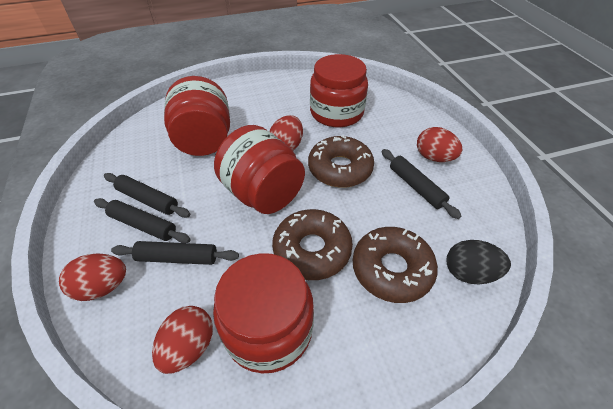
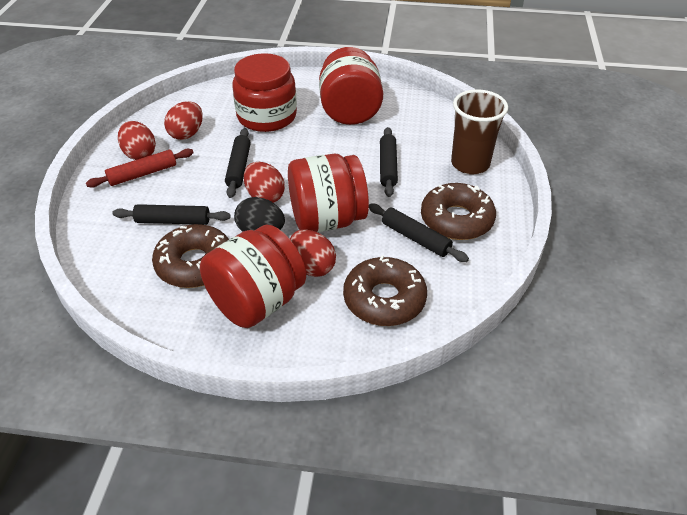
brown cup: 0 -> 1
red rolling pin: 0 -> 1

